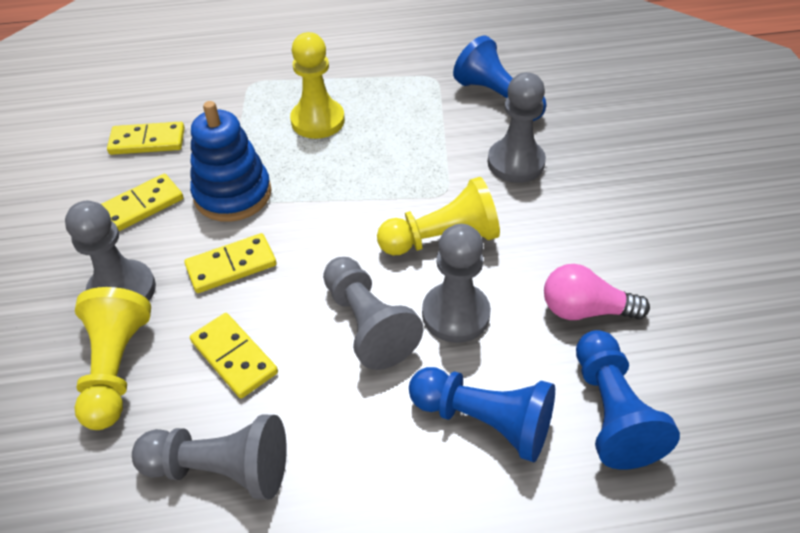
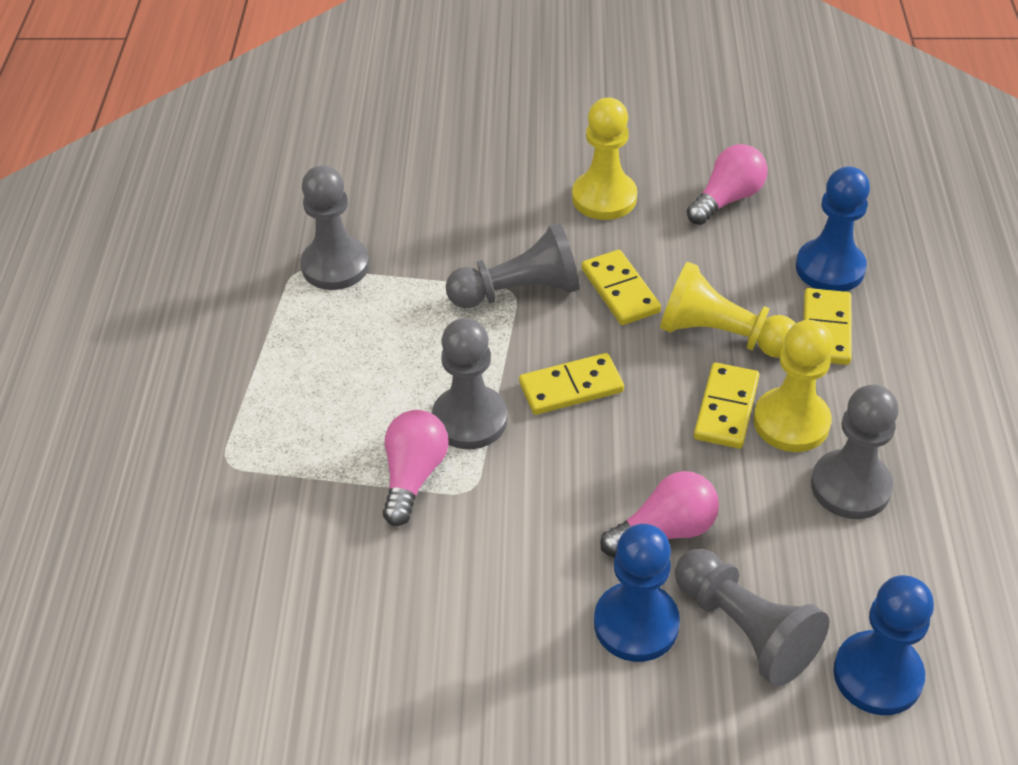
blue stacking toy: 1 -> 0
pink light bulb: 1 -> 3

